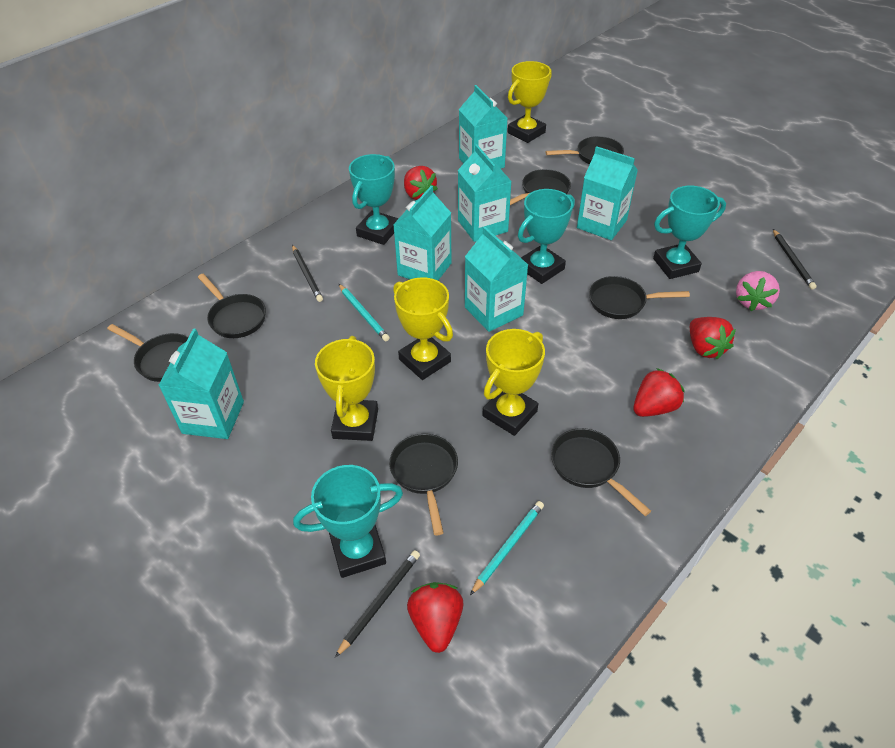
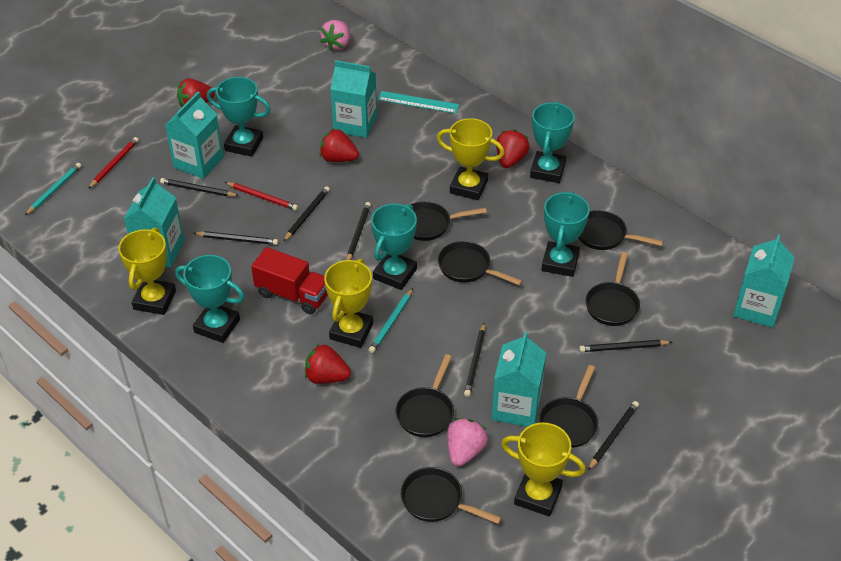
black pencil: 3 -> 7
pink strawberry: 1 -> 2
red pencil: 0 -> 2
red truck: 0 -> 1
turquoise carton: 6 -> 5
turquoise ruler: 0 -> 1
turquoise trophy: 4 -> 5

